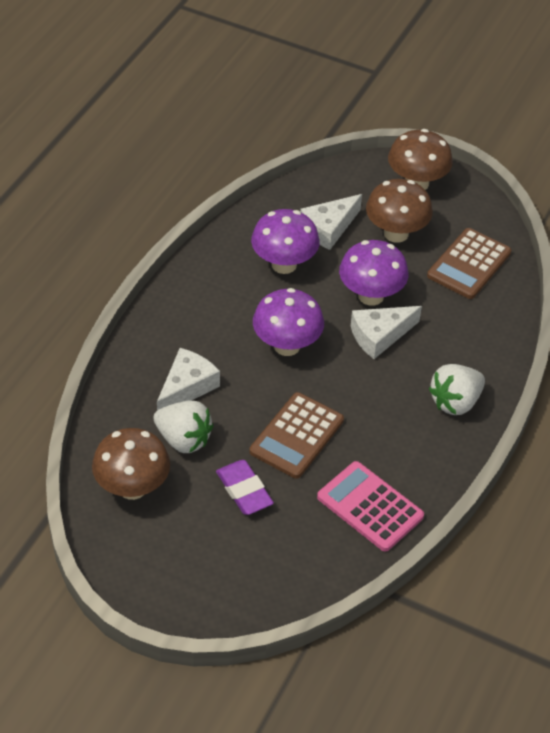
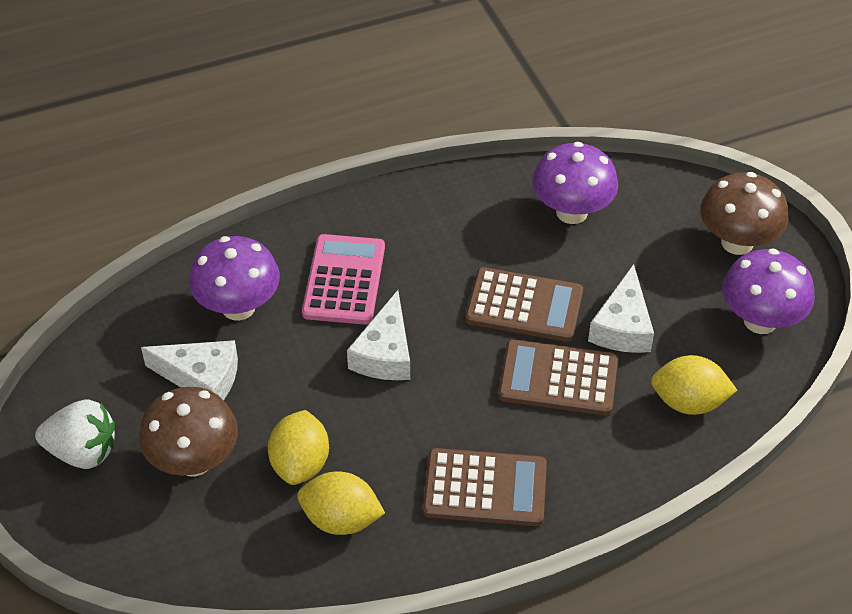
brown calculator: 2 -> 3
brown mushroom: 3 -> 2
purple eraser: 1 -> 0
white strawberry: 2 -> 1
yellow lemon: 0 -> 3

